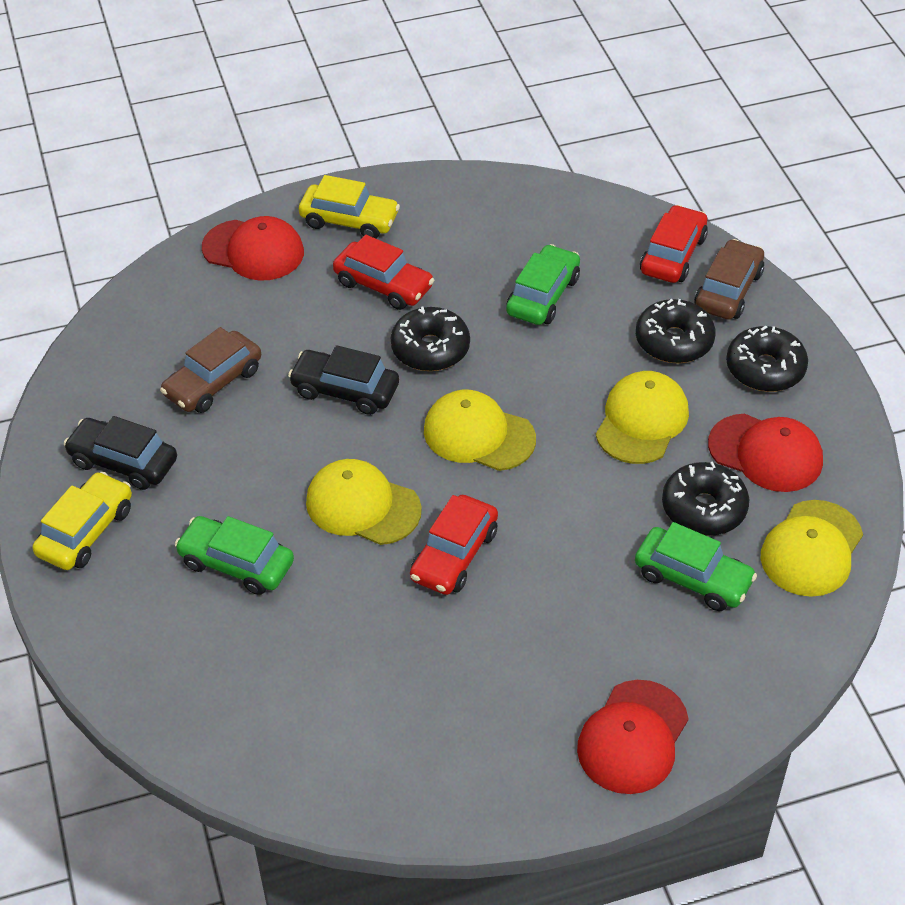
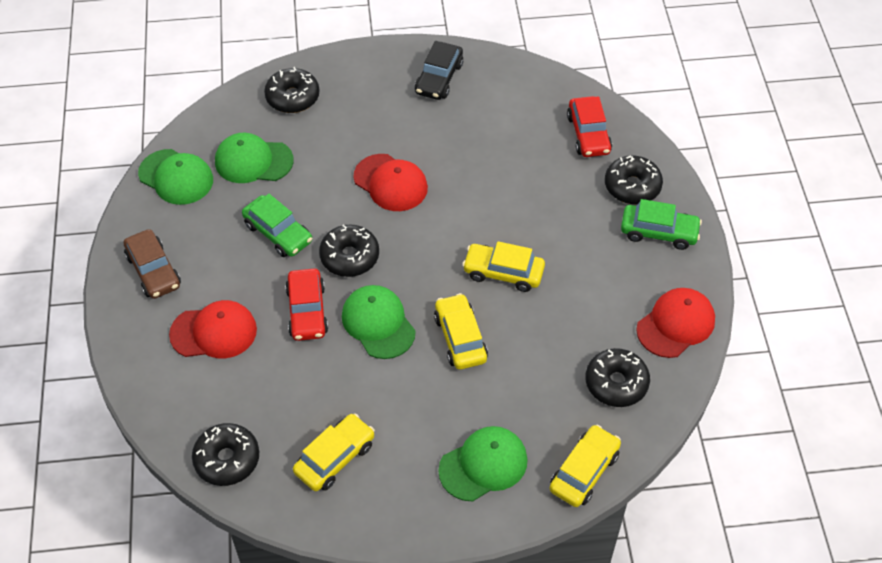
black car: 2 -> 1
black donut: 4 -> 5
brown car: 2 -> 1
green cap: 0 -> 4
green car: 3 -> 2
red car: 3 -> 2
yellow cap: 4 -> 0
yellow car: 2 -> 4

